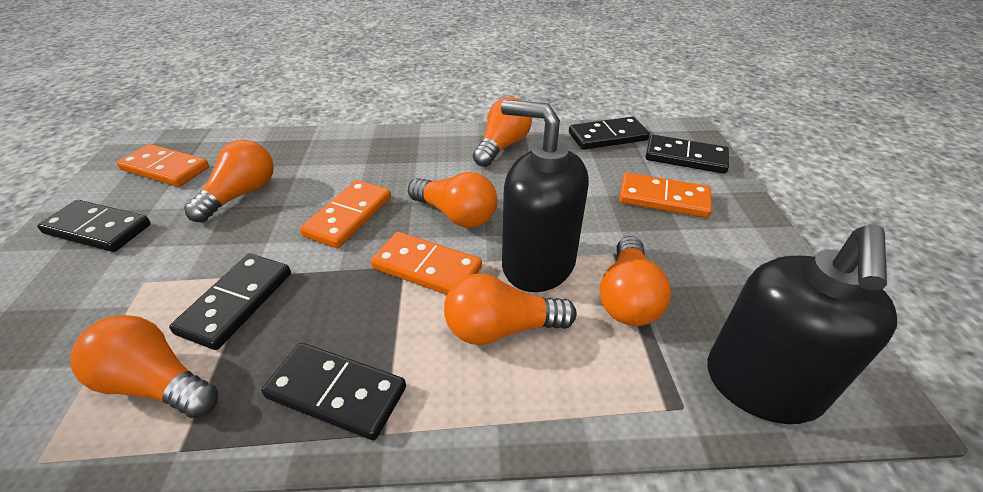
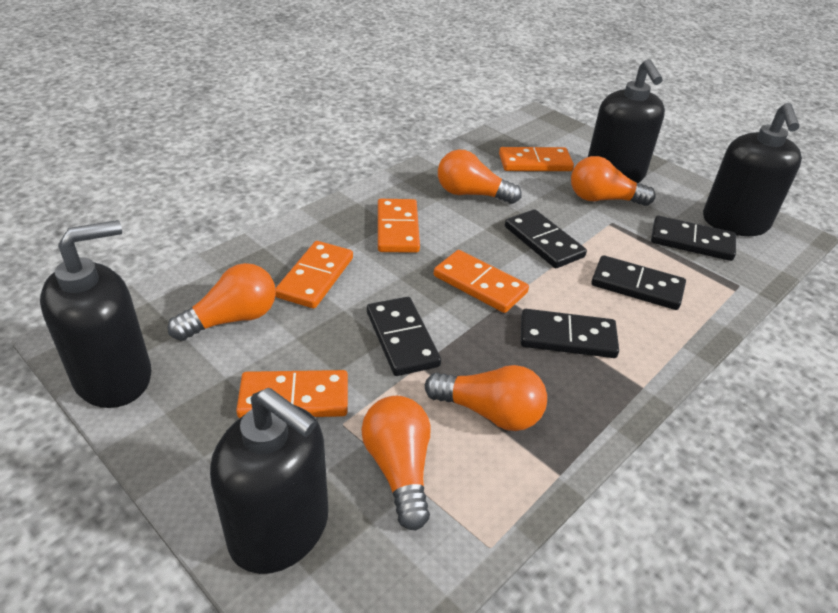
black soap dispenser: 2 -> 4
orange domino: 4 -> 5
orange light bulb: 6 -> 5

